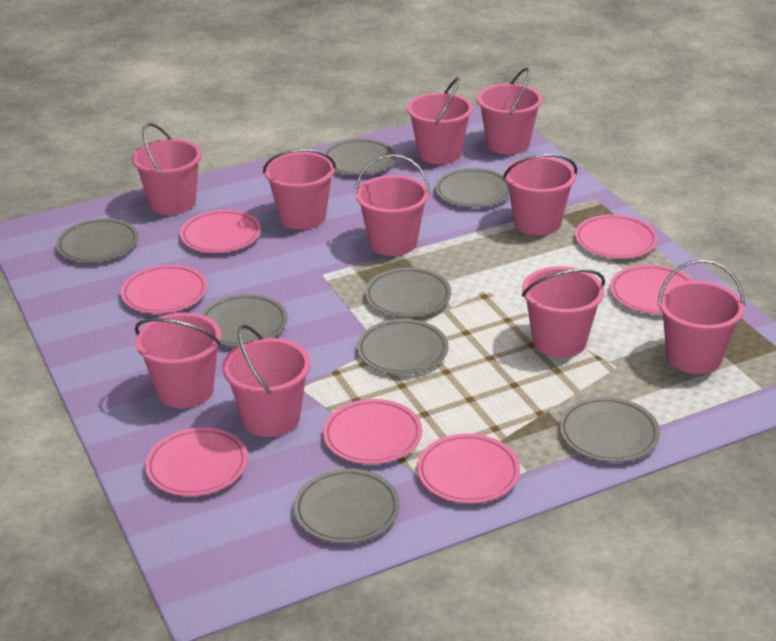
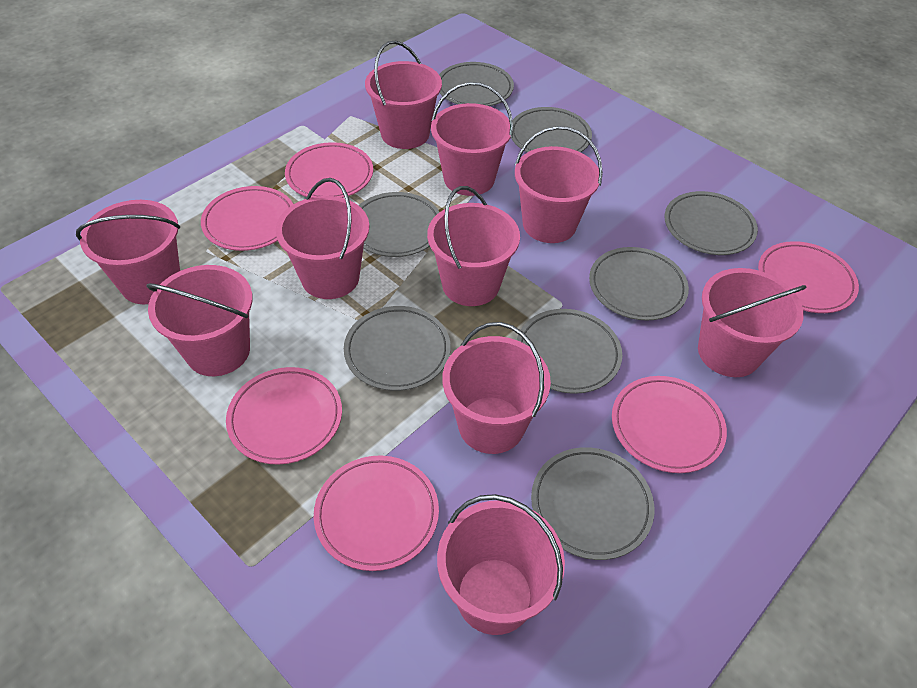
pink plate: 7 -> 6

